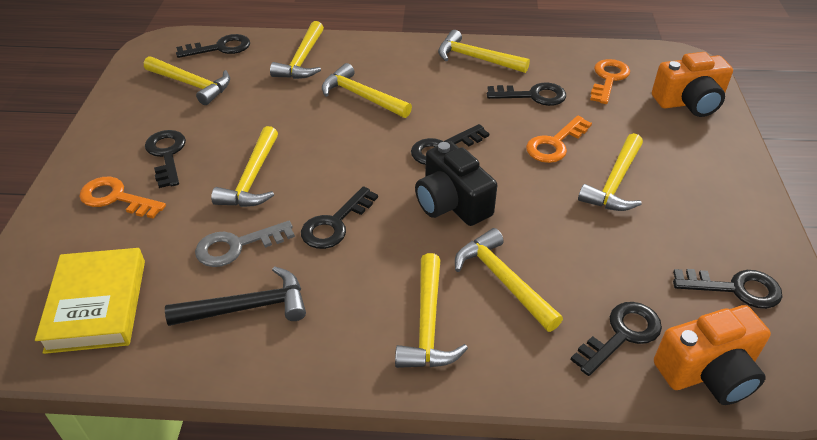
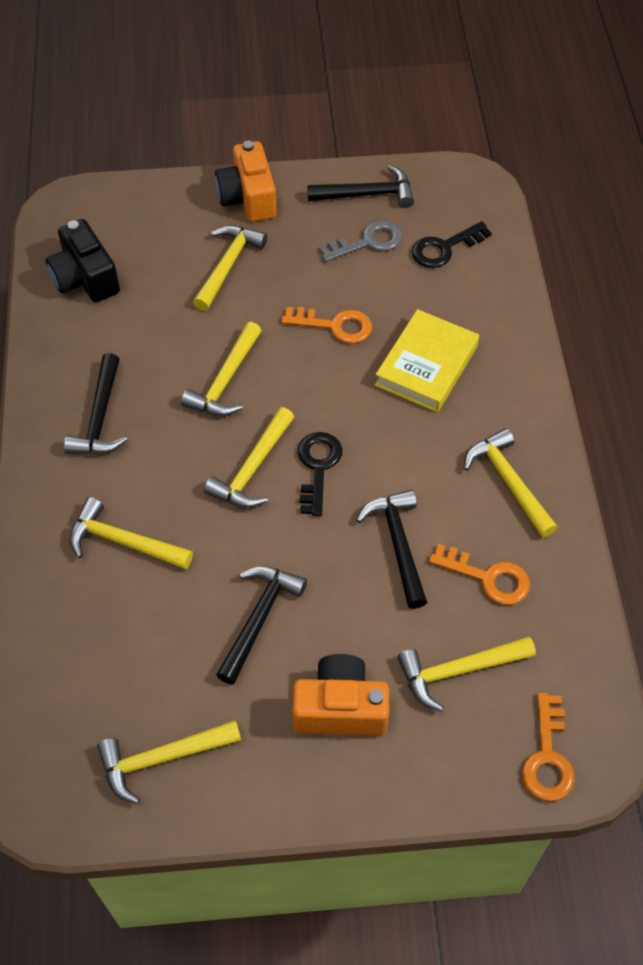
black hammer: 1 -> 4
black key: 7 -> 2
yellow hammer: 8 -> 7

